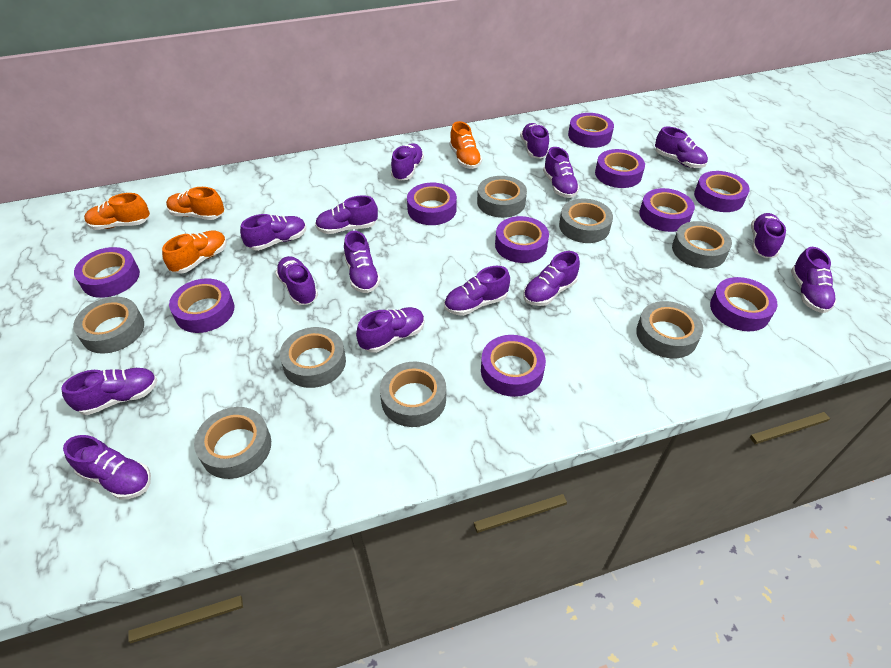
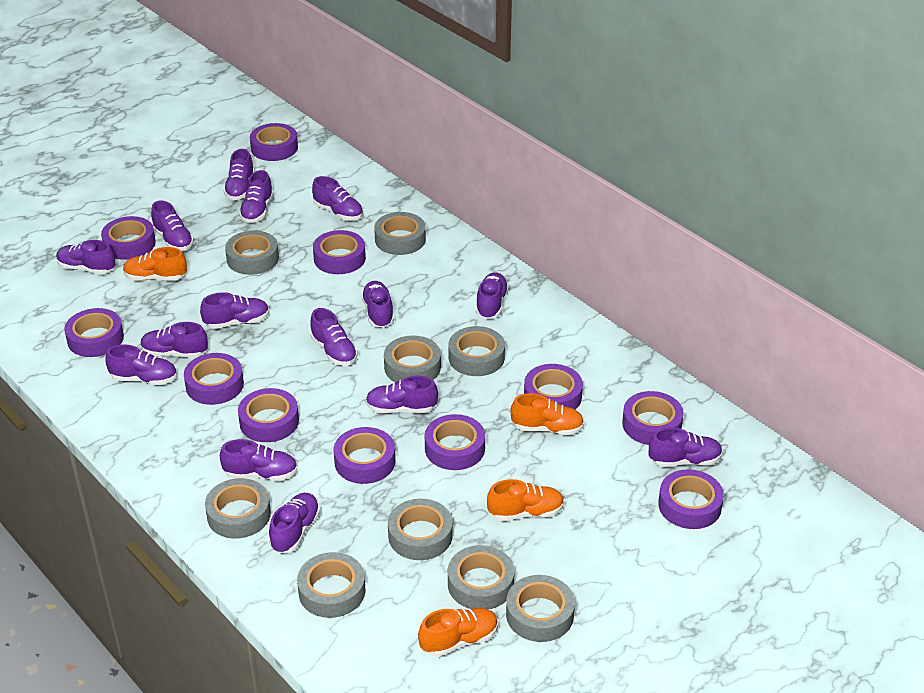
grey tape: 8 -> 9
purple tape: 10 -> 11

